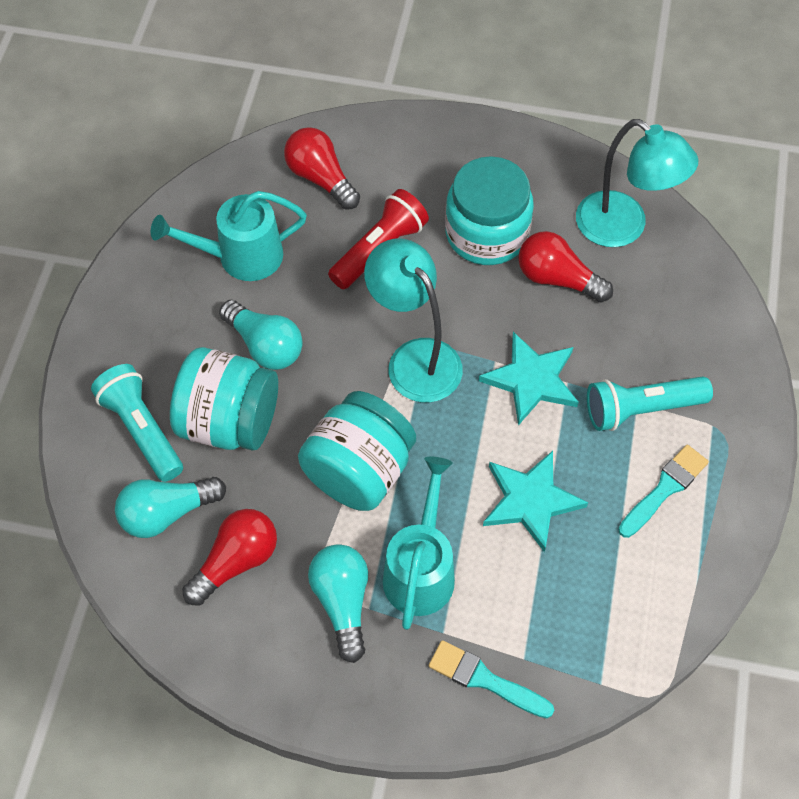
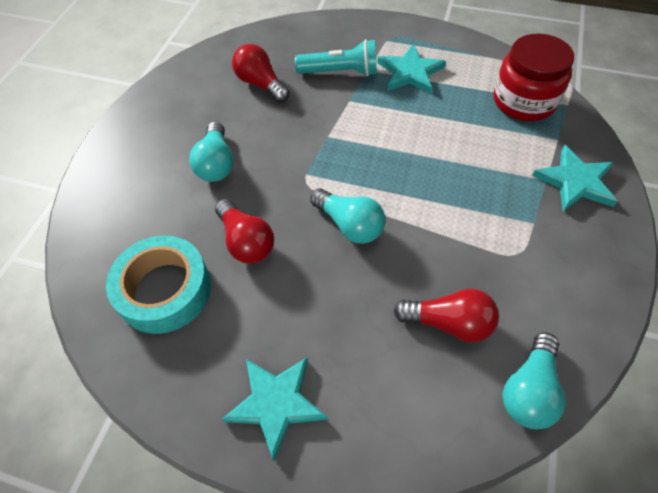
red flashlight: 1 -> 0
red jar: 0 -> 1
turquoise brush: 2 -> 0
turquoise flashlight: 2 -> 1
turquoise jar: 3 -> 0
turquoise lamp: 2 -> 0
turquoise star: 2 -> 3
turquoise tape: 0 -> 1
turquoise watering can: 2 -> 0

